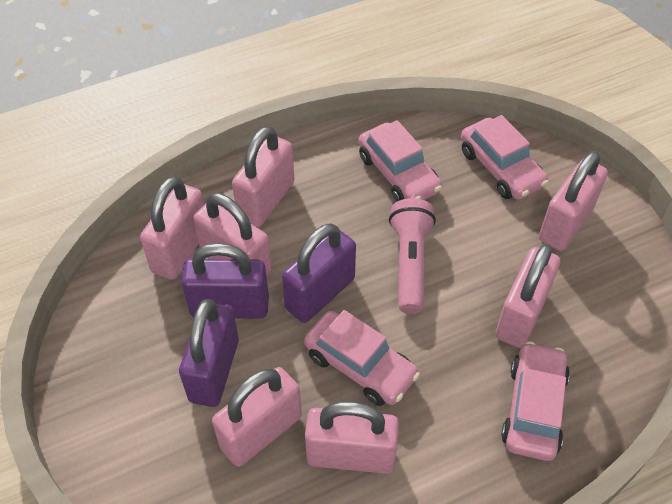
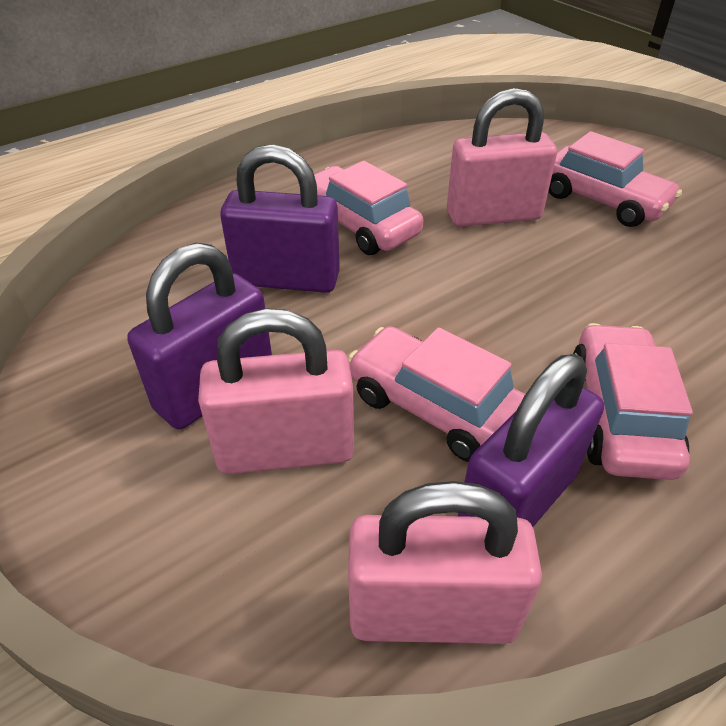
pink flashlight: 1 -> 0
pink padlock: 7 -> 3

